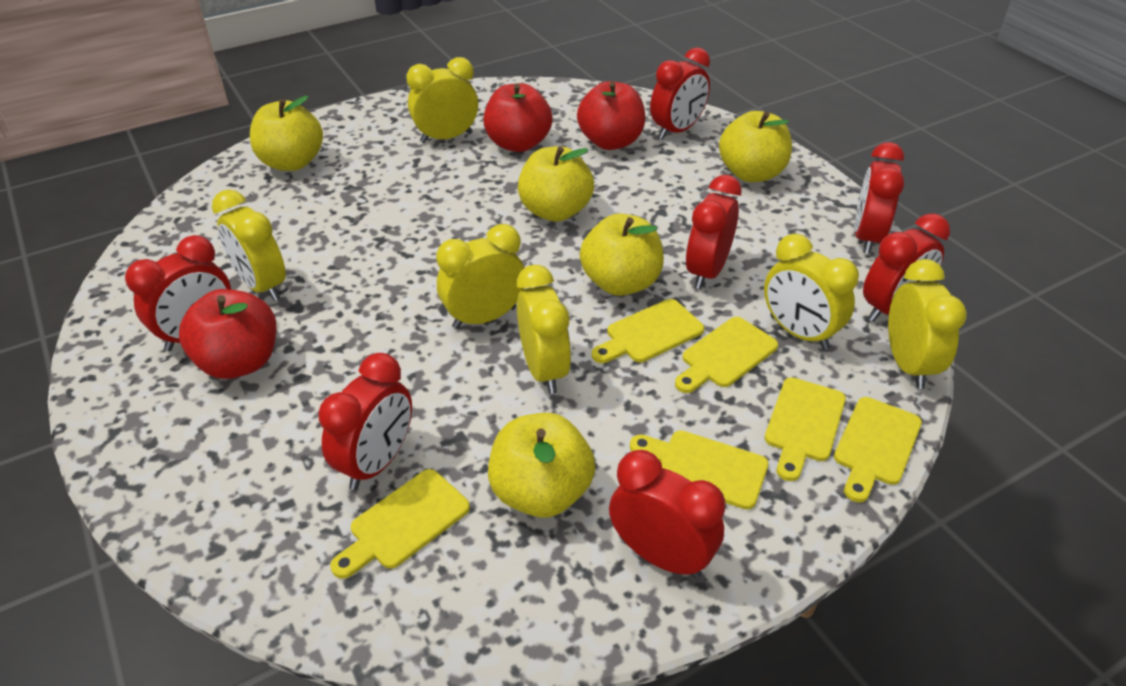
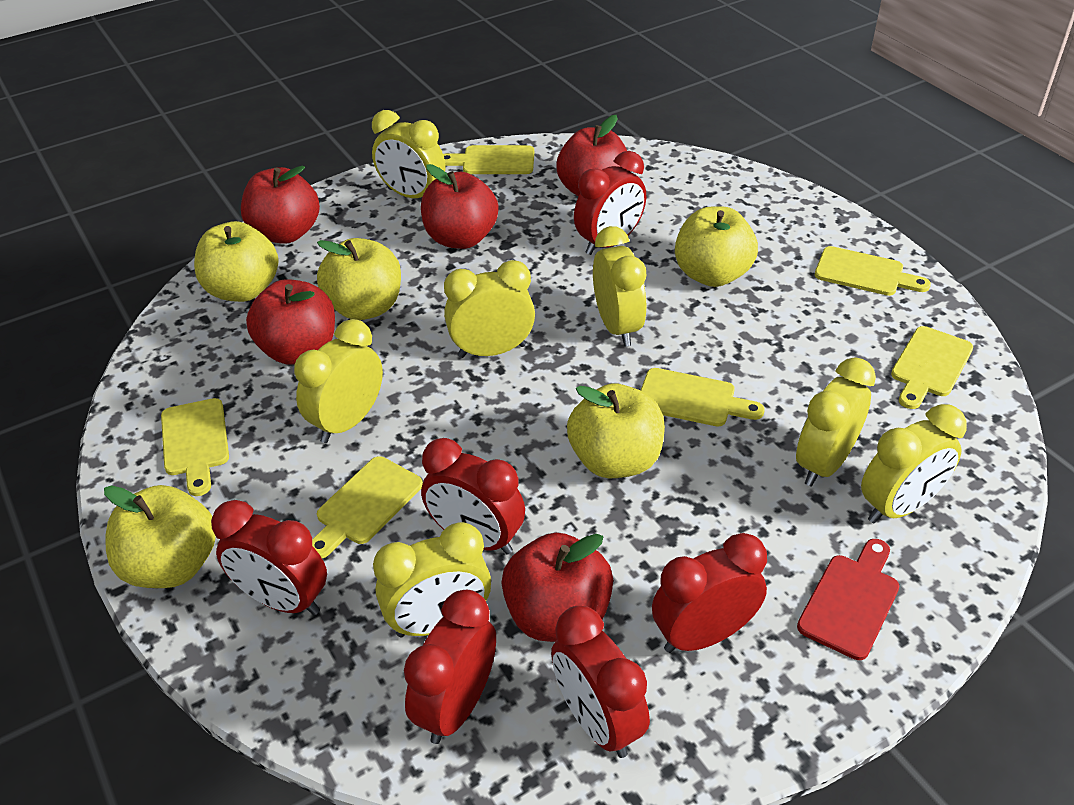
red apple: 3 -> 5
red clock: 7 -> 6
red cutting board: 0 -> 1
yellow clock: 6 -> 7

